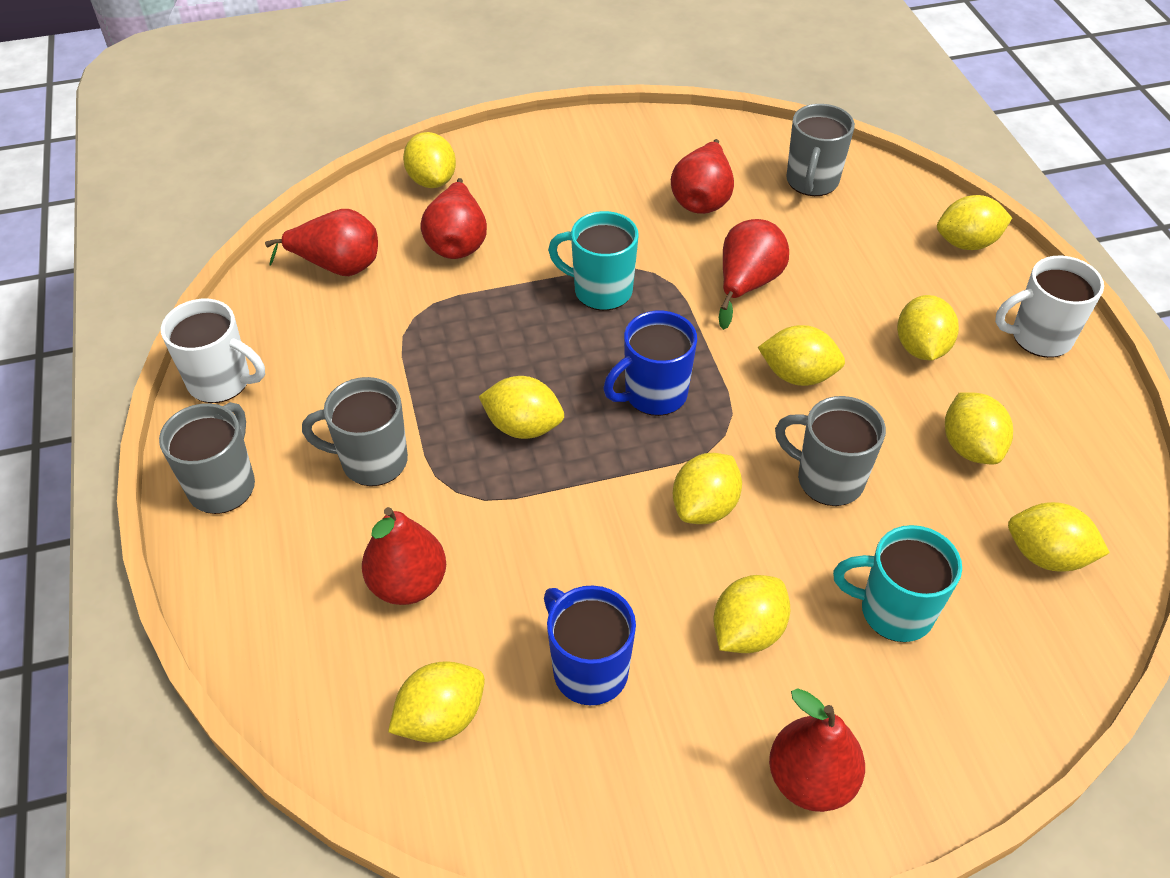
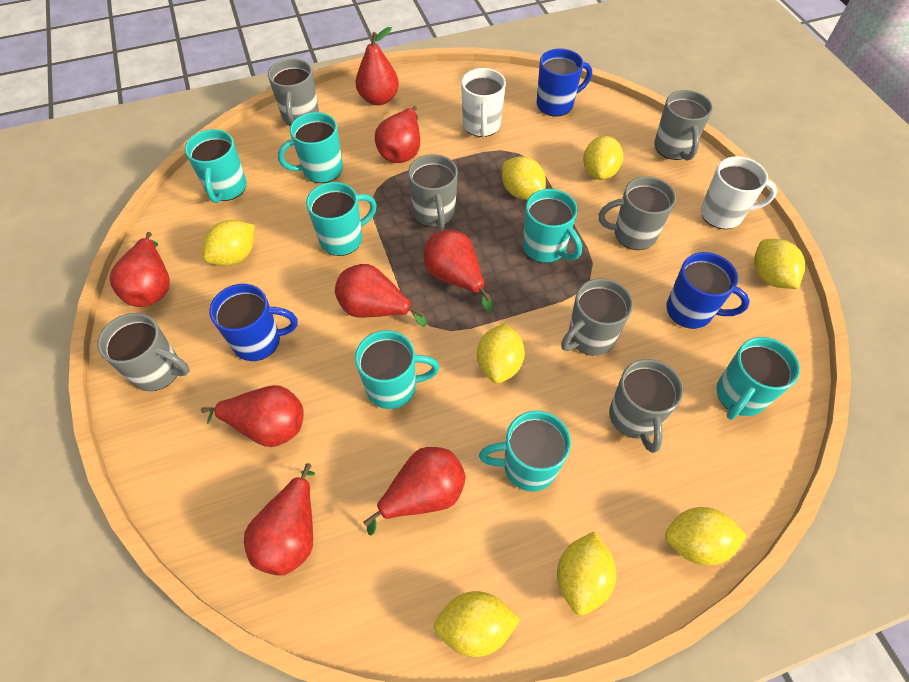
blue mug: 2 -> 3
grey mug: 4 -> 7
red pear: 6 -> 8
turquoise mug: 2 -> 7
yellow lemon: 10 -> 8

